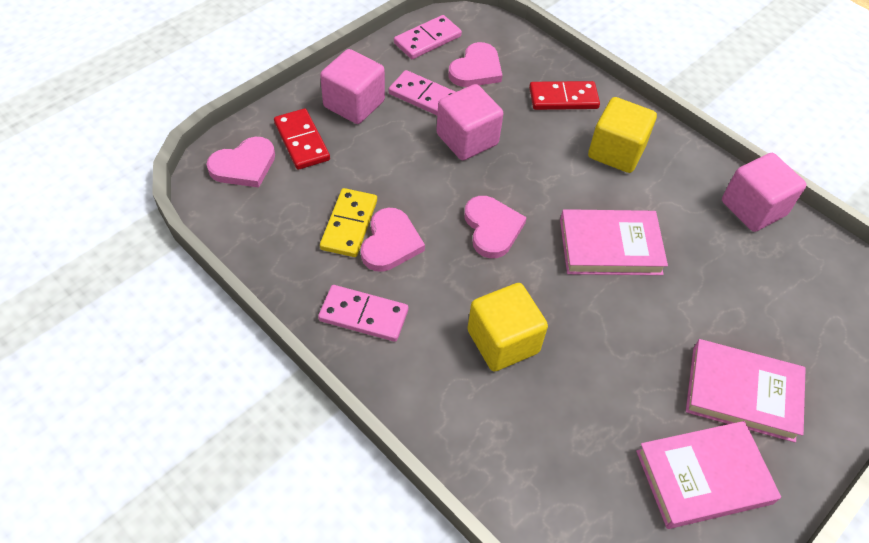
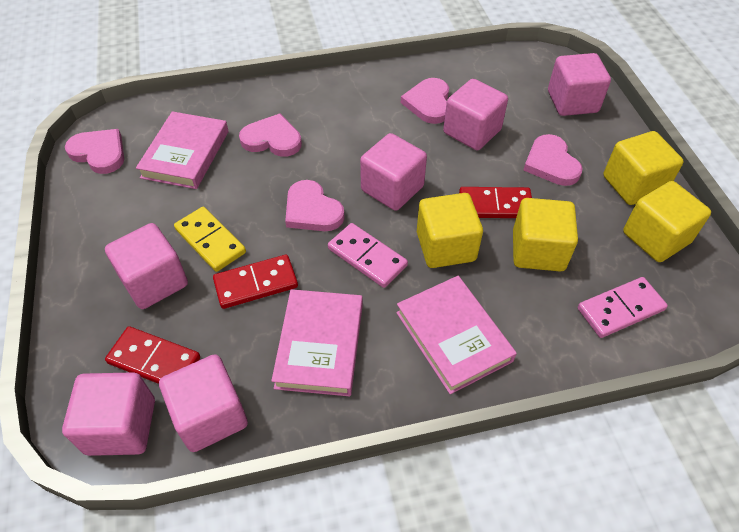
pink cube: 3 -> 6
pink domino: 3 -> 2
pink heart: 4 -> 5
red domino: 2 -> 3
yellow cube: 2 -> 4

